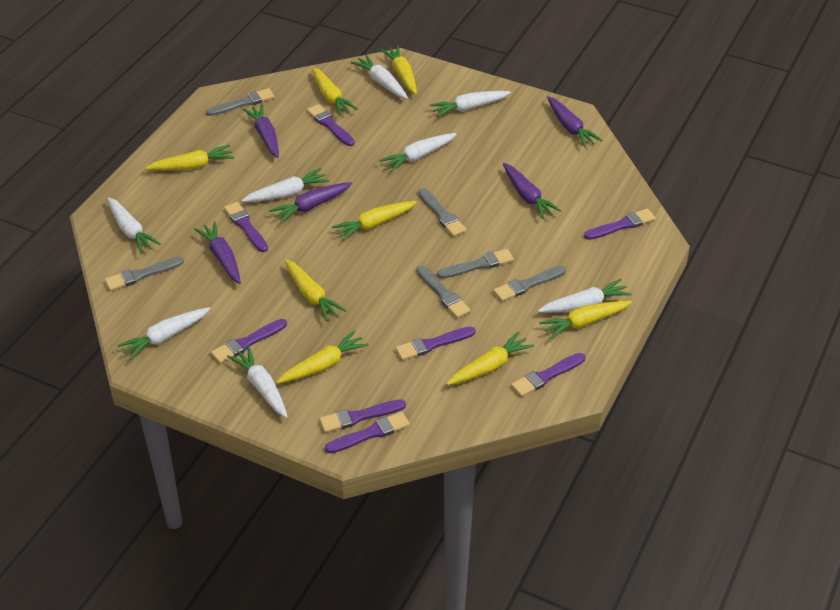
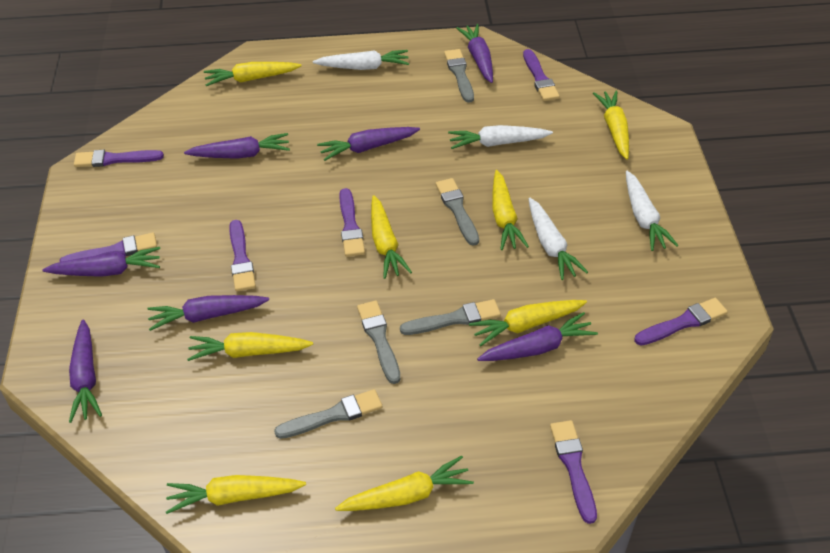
grey brush: 6 -> 5
purple brush: 8 -> 7
purple carrot: 5 -> 7
white carrot: 8 -> 4

